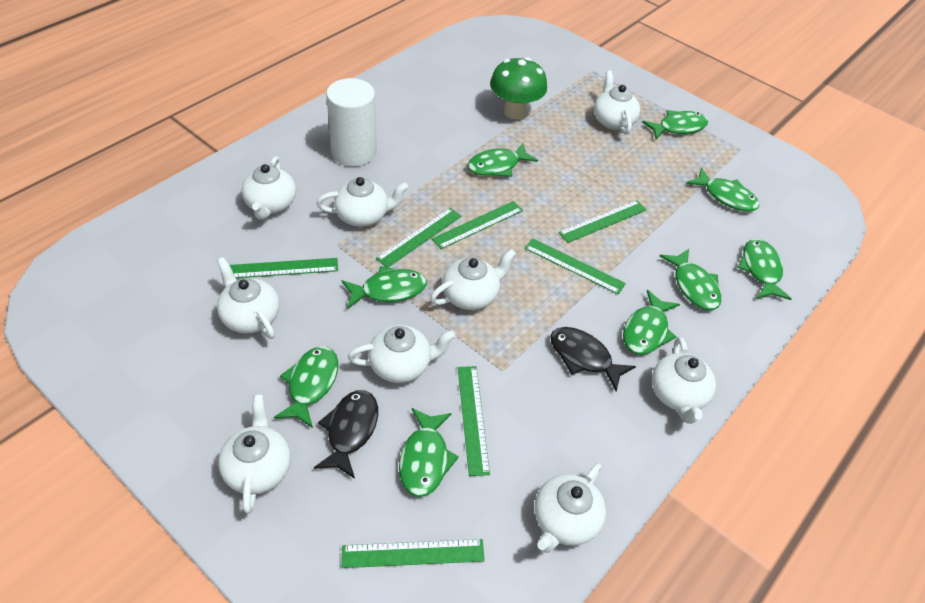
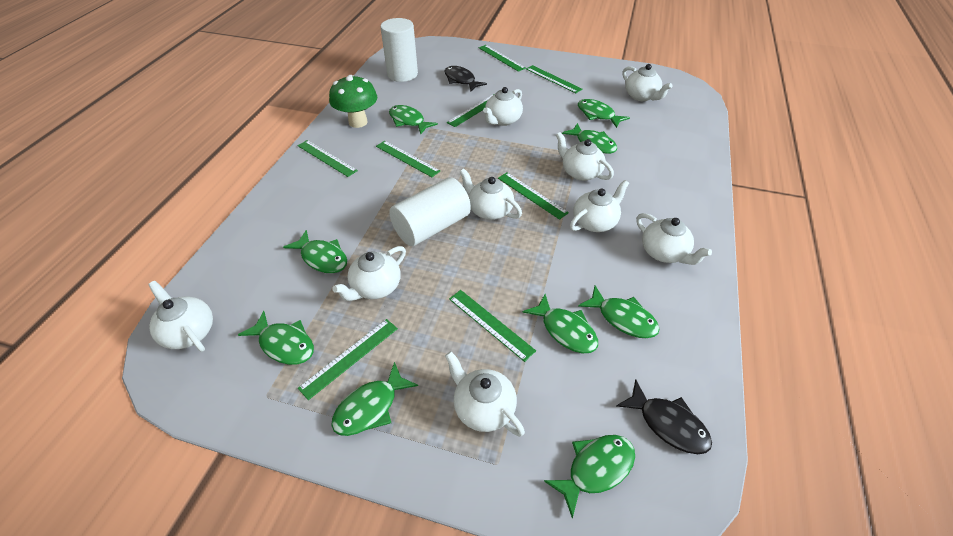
green ruler: 7 -> 8
white cylinder: 1 -> 2

